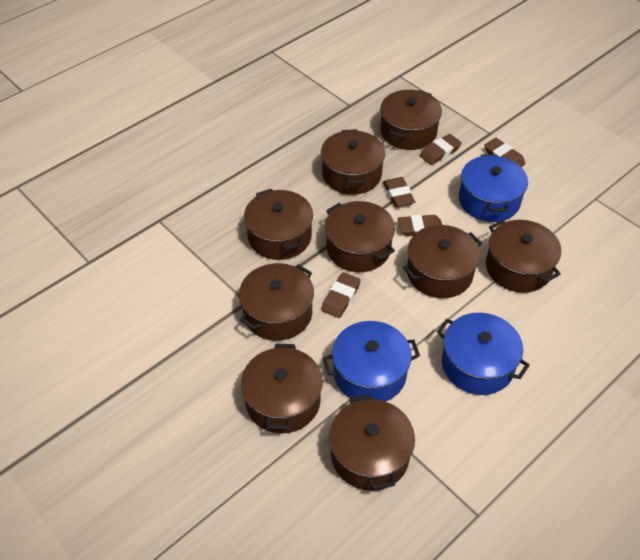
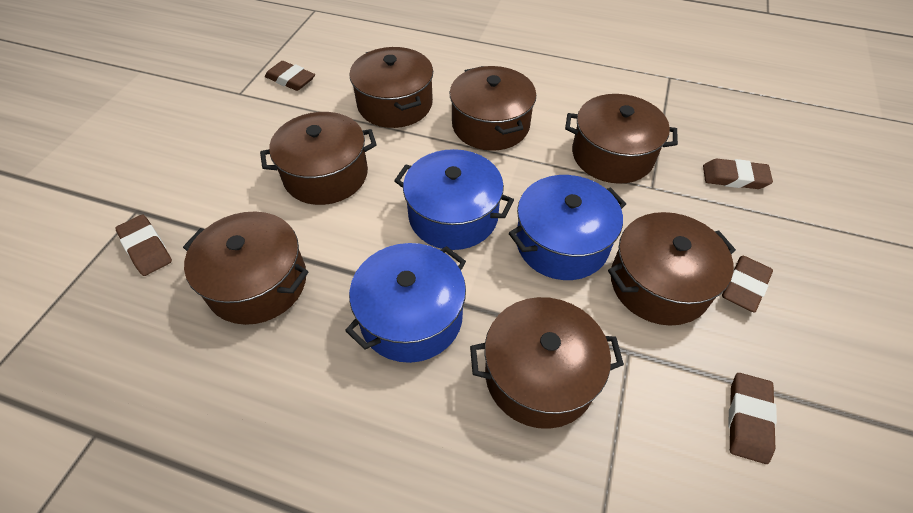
brown pot: 9 -> 7

